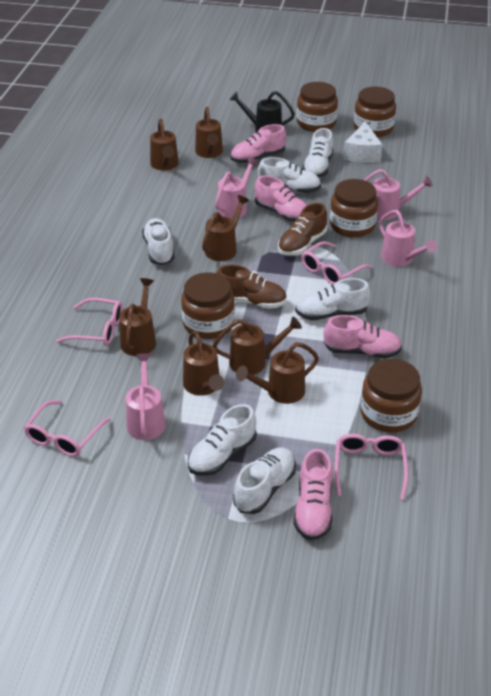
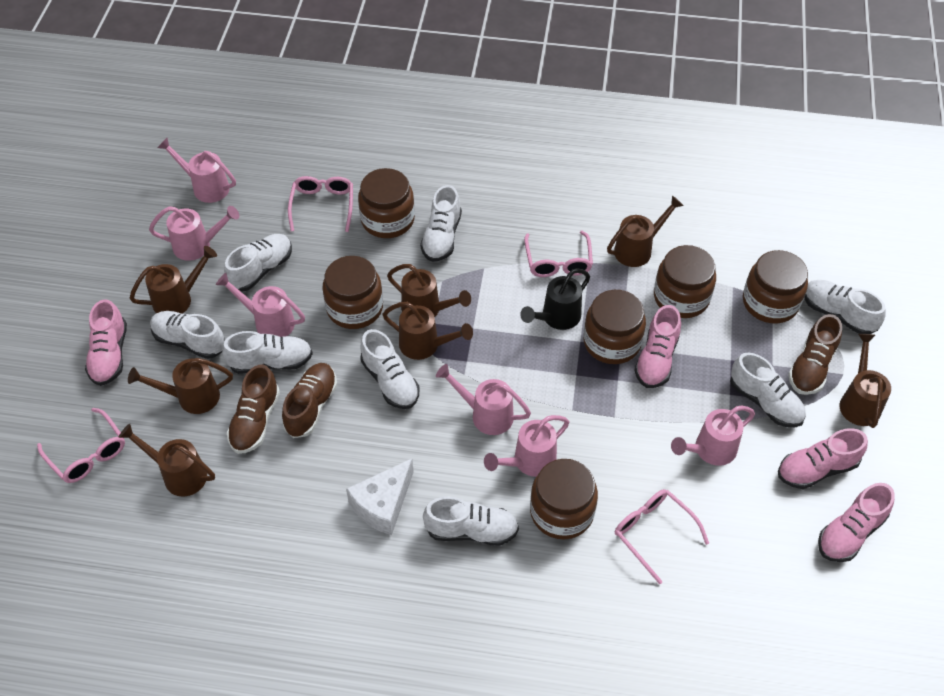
brown jar: 5 -> 6
brown shoe: 2 -> 3
pink watering can: 4 -> 6
white shoe: 6 -> 8

